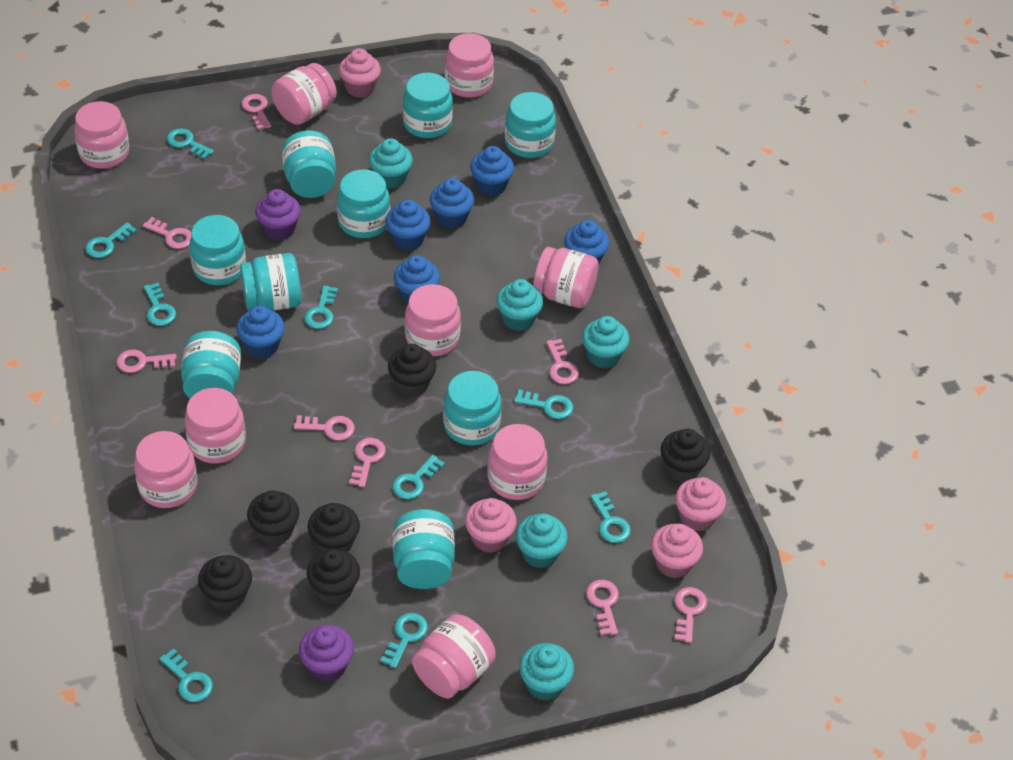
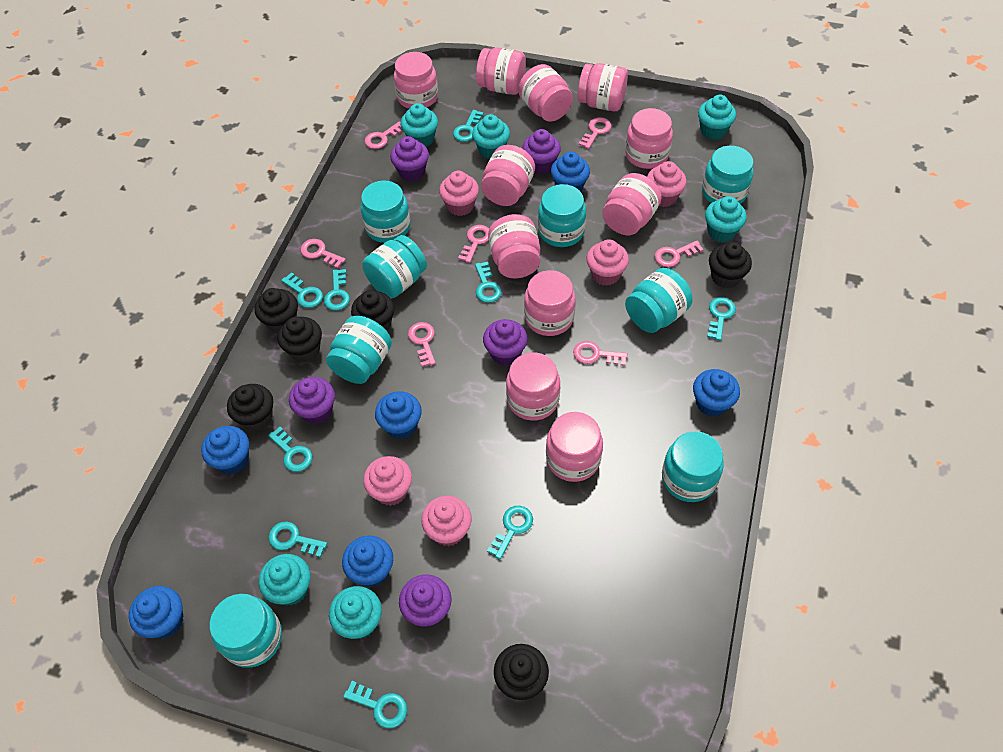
pink cupcake: 4 -> 5
pink jar: 9 -> 11
pink key: 8 -> 7
purple cupcake: 2 -> 5
turquoise cupcake: 5 -> 6
turquoise jar: 9 -> 8

